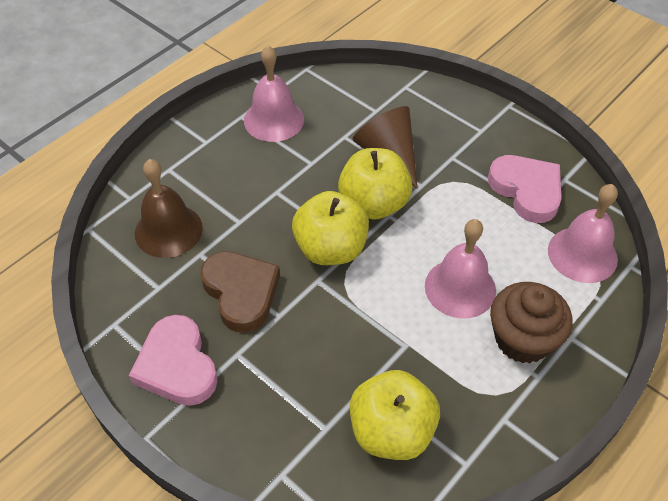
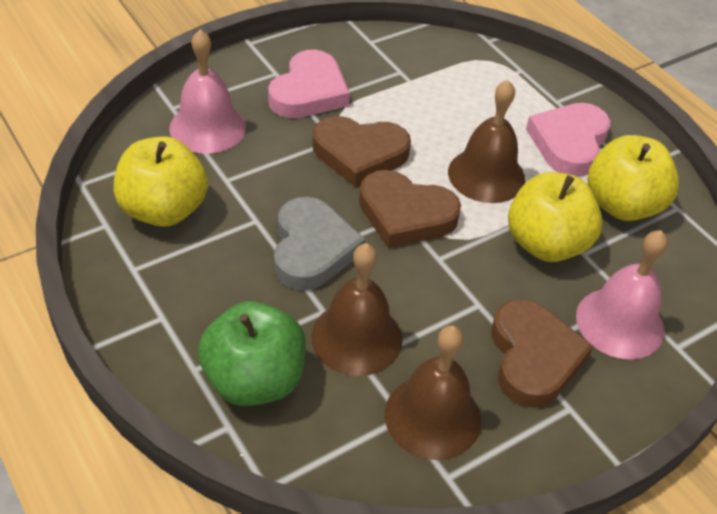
brown bell: 1 -> 3
brown cone: 1 -> 0
brown cupcake: 1 -> 0
brown heart: 1 -> 3
green apple: 0 -> 1
grey heart: 0 -> 1
pink bell: 3 -> 2

